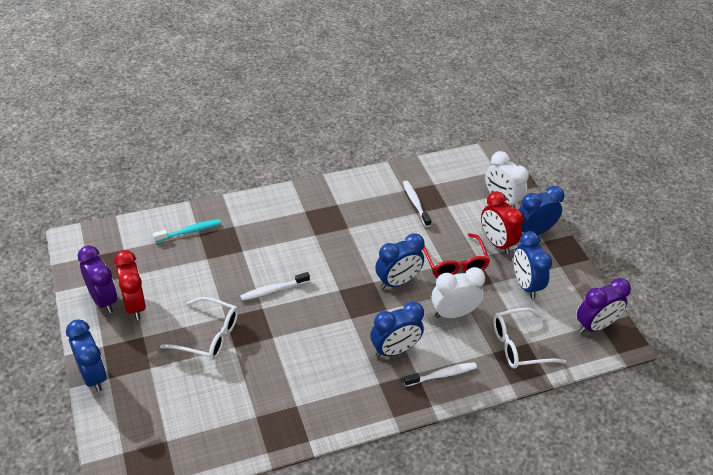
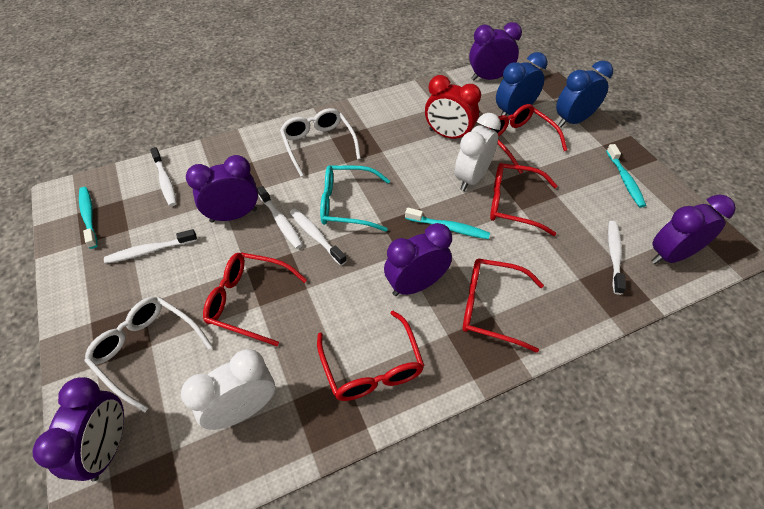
blue clock: 5 -> 2
purple clock: 2 -> 5
red clock: 2 -> 1
red glasses: 1 -> 5
turquoise glasses: 0 -> 1
turquoise toothbrush: 1 -> 3
white toothbrush: 3 -> 5

